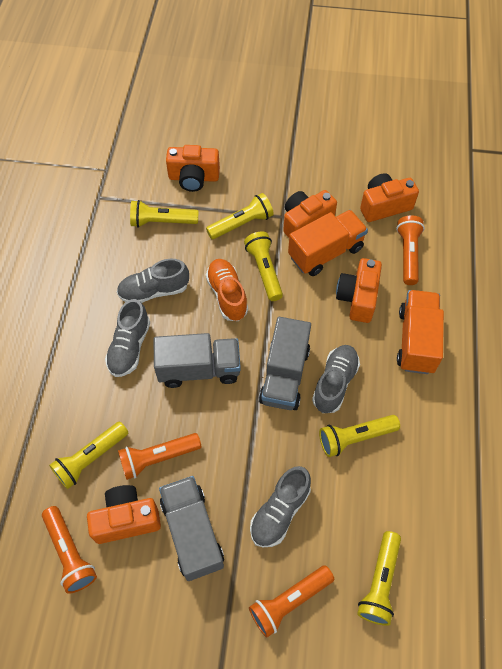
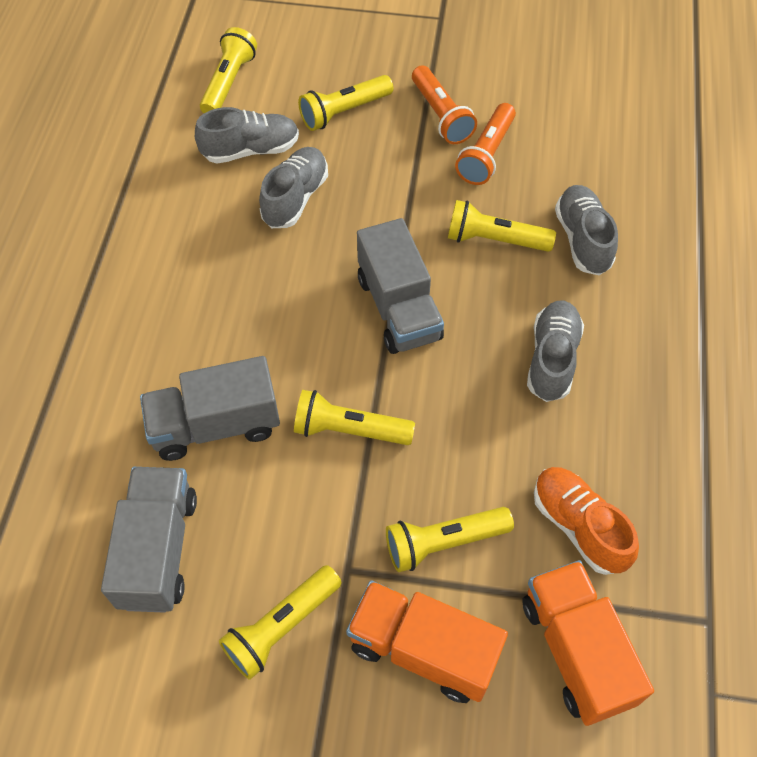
orange camera: 5 -> 0
orange flashlight: 4 -> 2

